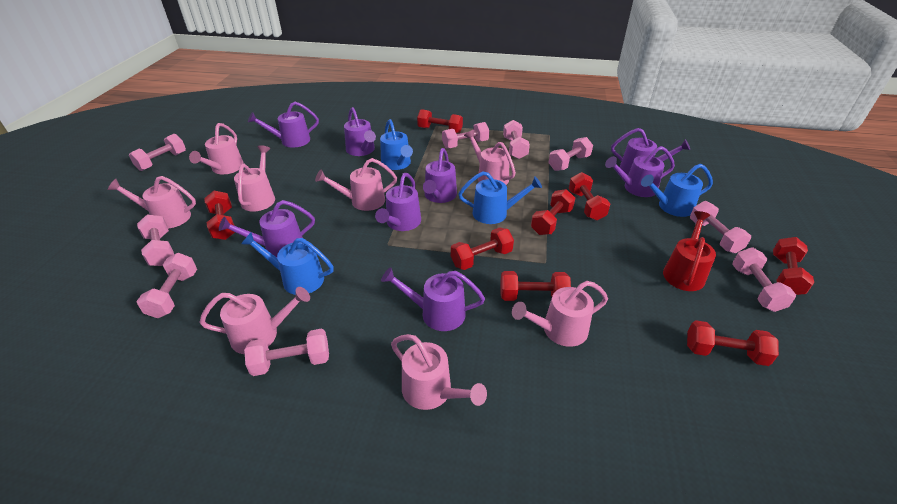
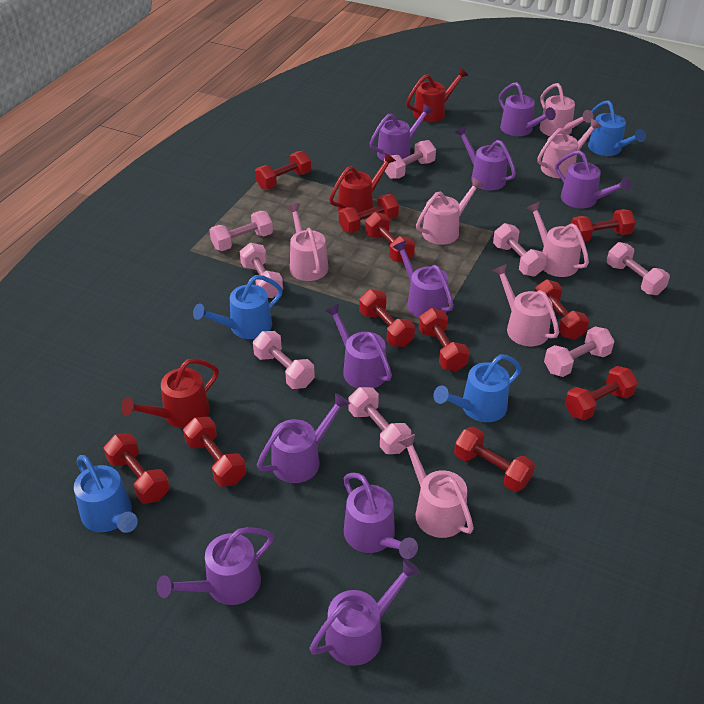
pink dumbbell: 9 -> 8
pink watering can: 8 -> 7
purple watering can: 8 -> 10
red dumbbell: 8 -> 11
red watering can: 1 -> 3

